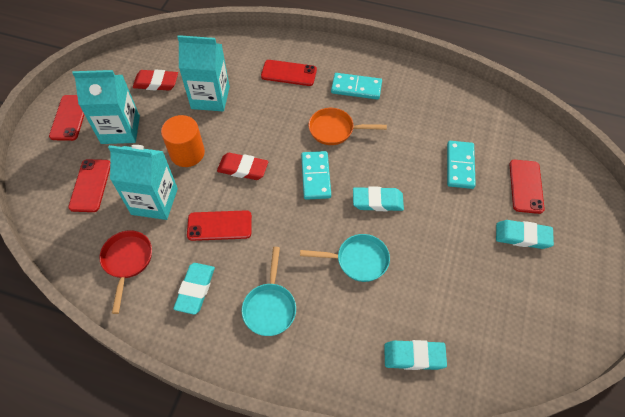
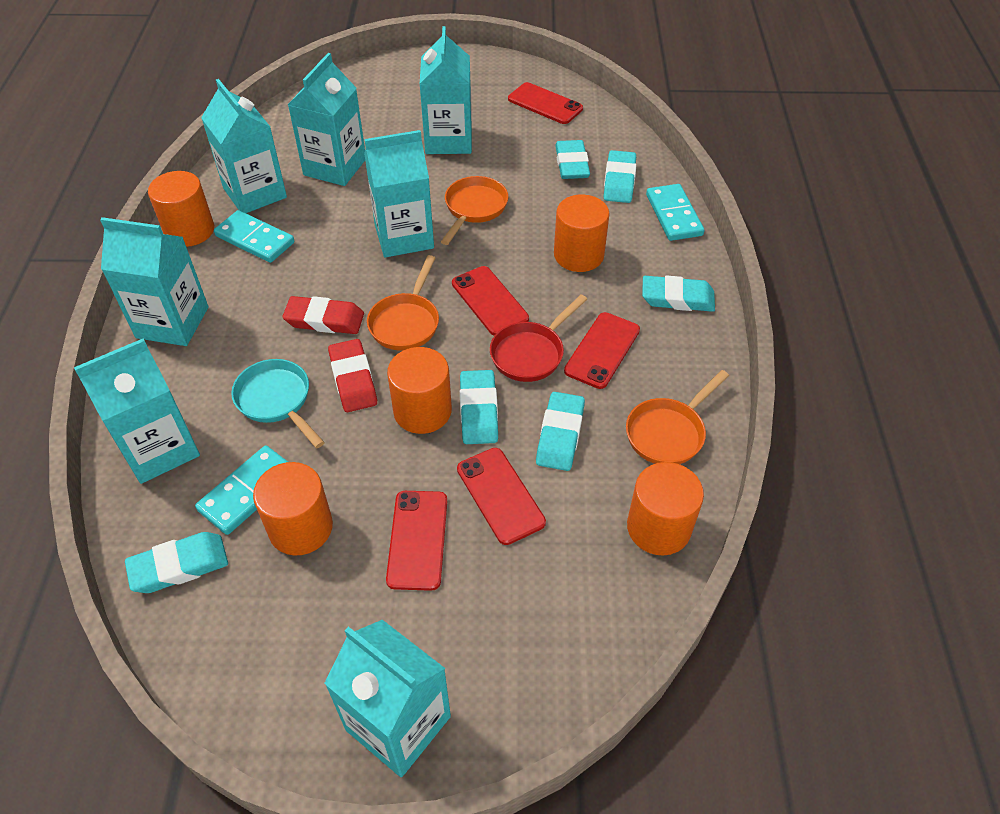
orange cylinder: 1 -> 5
orange pan: 1 -> 3
turquoise carton: 3 -> 7
turquoise eraser: 4 -> 6
turquoise pan: 2 -> 1

